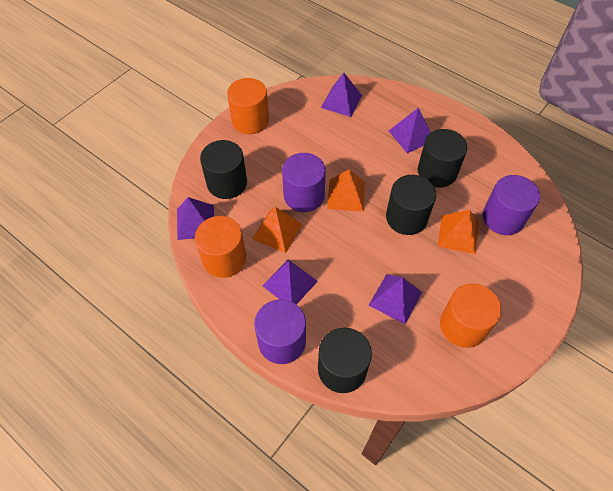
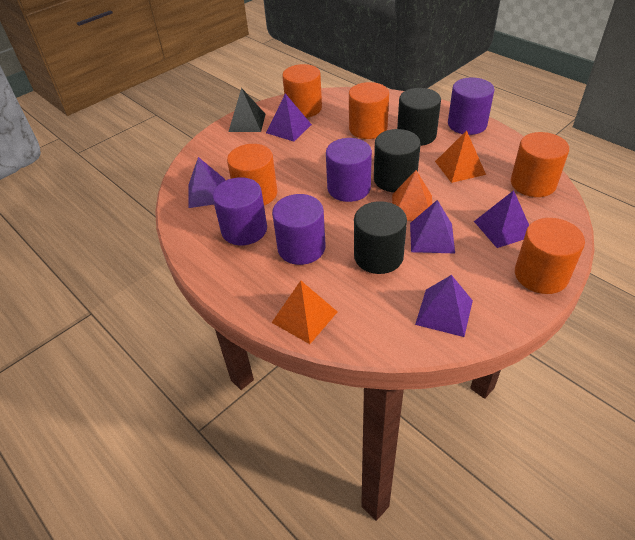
black cylinder: 4 -> 3
black pyramid: 0 -> 1
orange cylinder: 3 -> 5
purple cylinder: 3 -> 4

